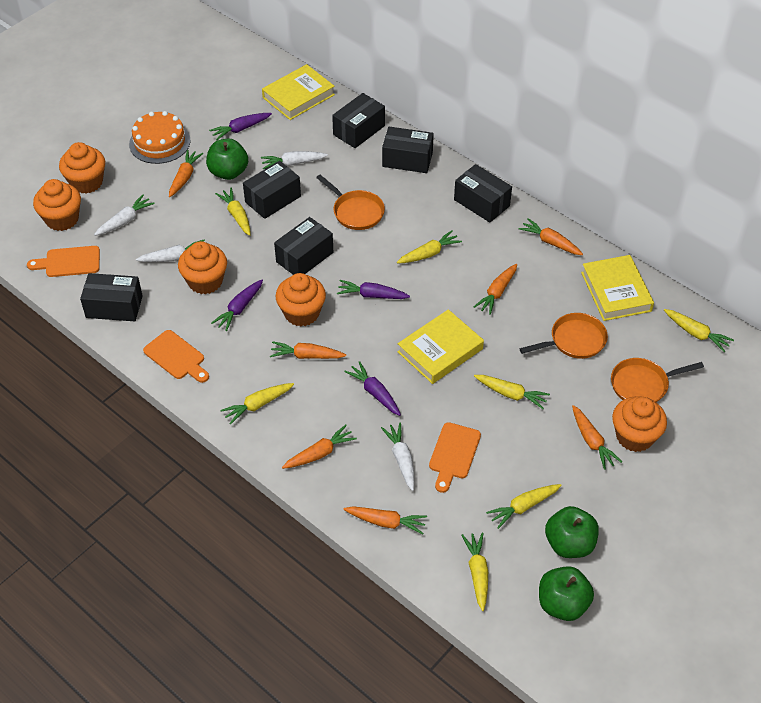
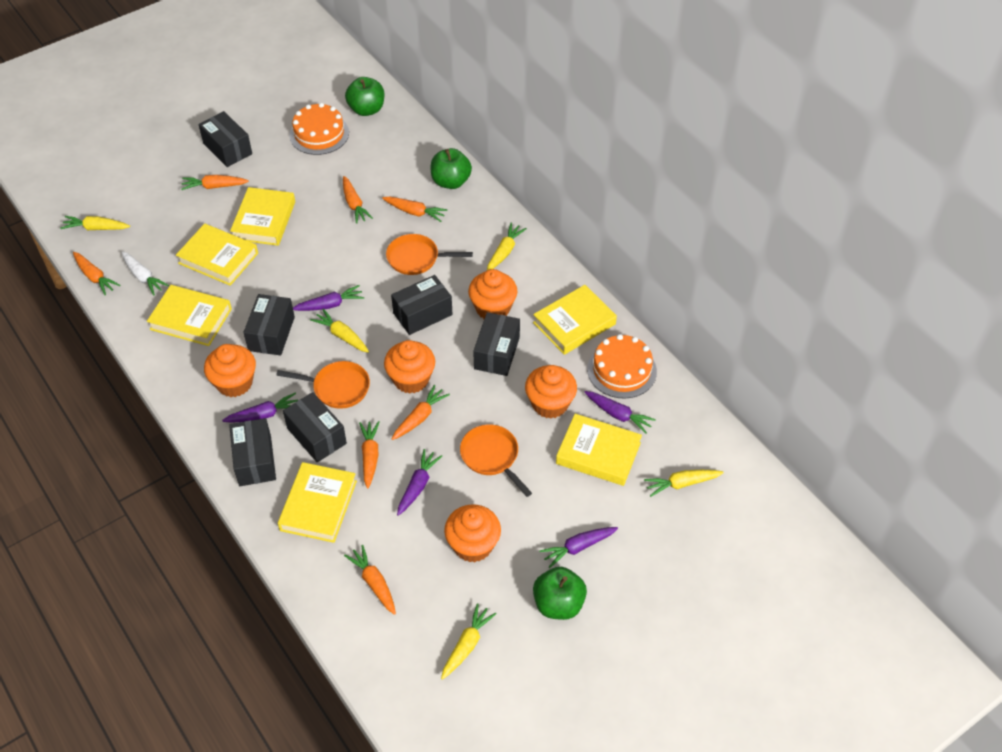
orange cake: 1 -> 2
orange cutting board: 3 -> 0
purple carrot: 4 -> 5
white carrot: 4 -> 1
yellow book: 3 -> 6
yellow carrot: 7 -> 5

